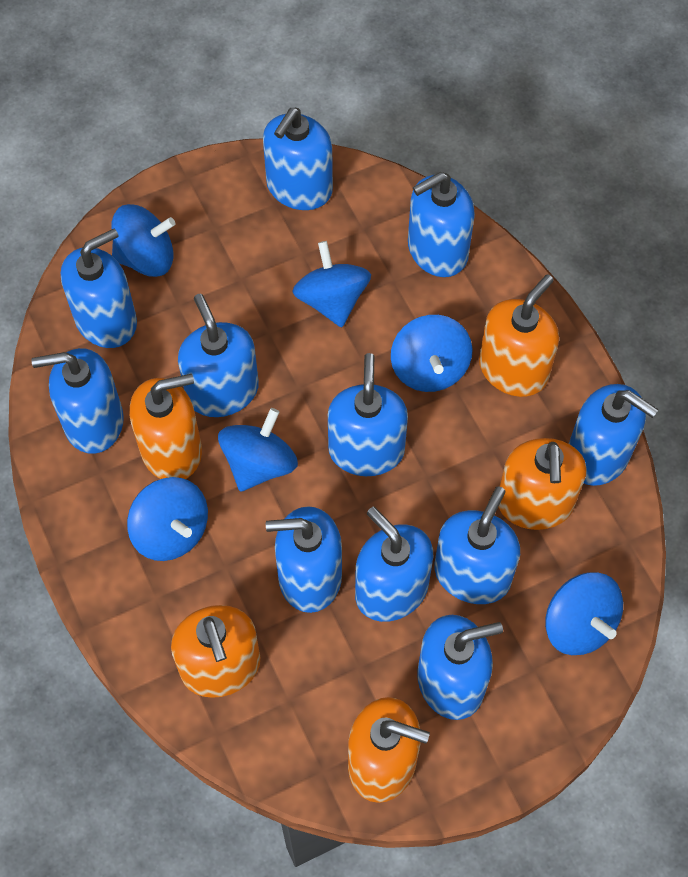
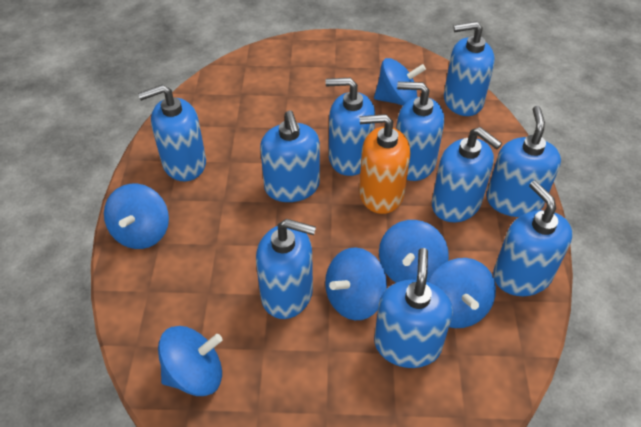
blue soap dispenser: 11 -> 10
orange soap dispenser: 5 -> 1

